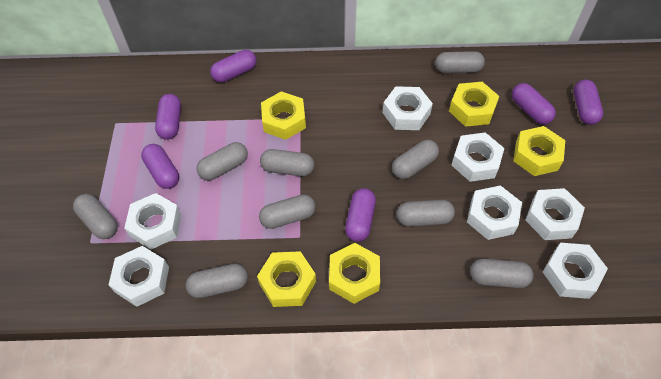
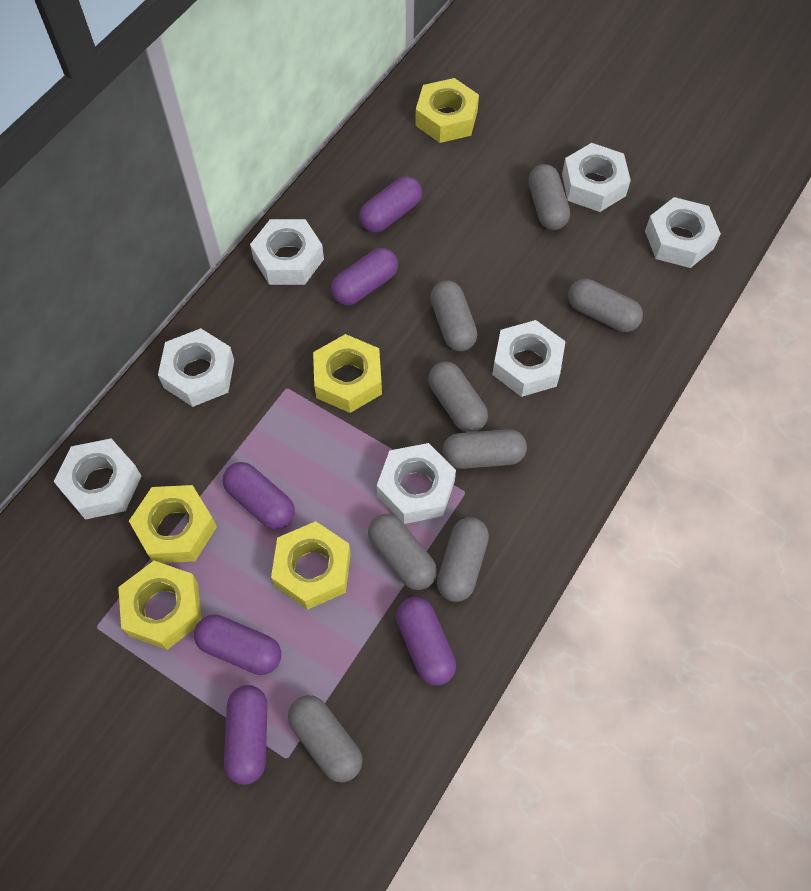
grey capsule: 9 -> 8

